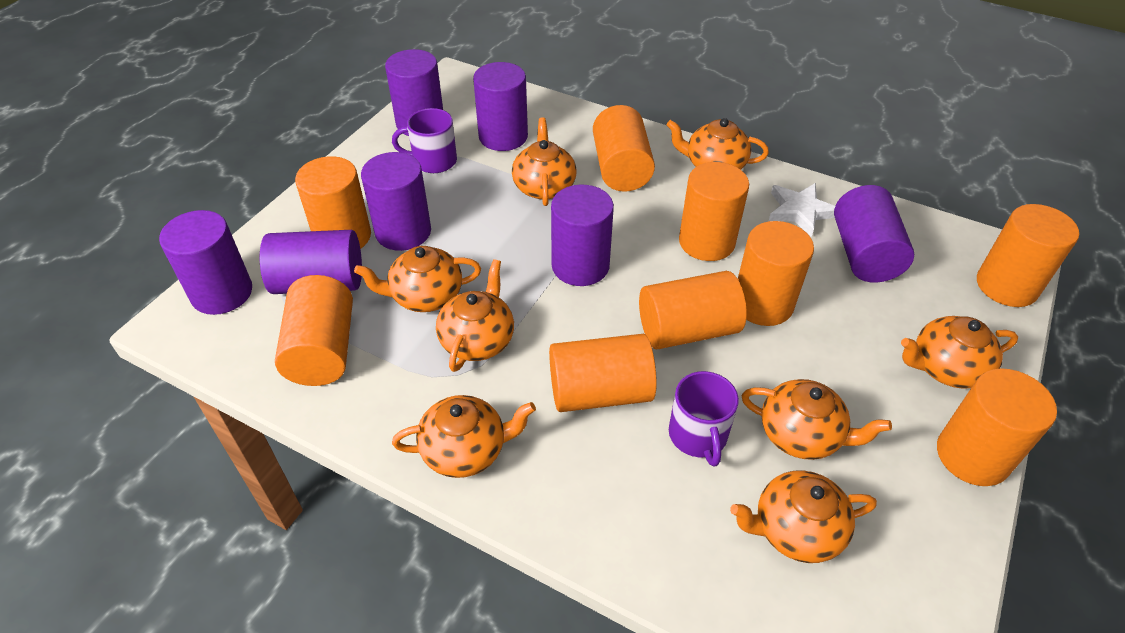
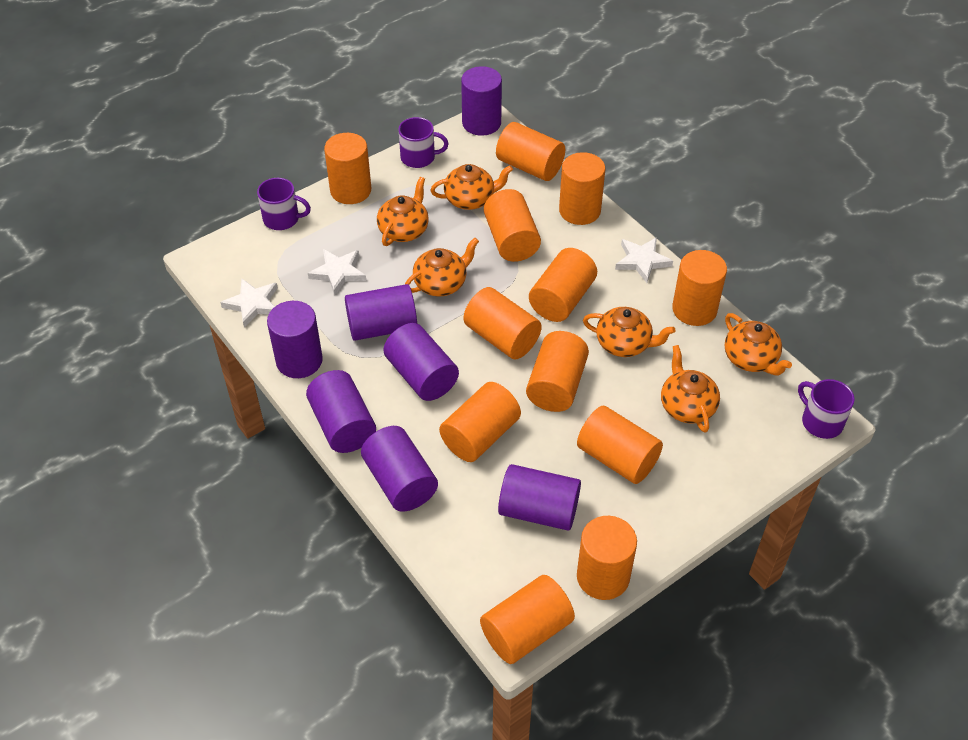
orange cylinder: 9 -> 12
orange teapot: 8 -> 6
purple mug: 2 -> 3
white star: 1 -> 3

